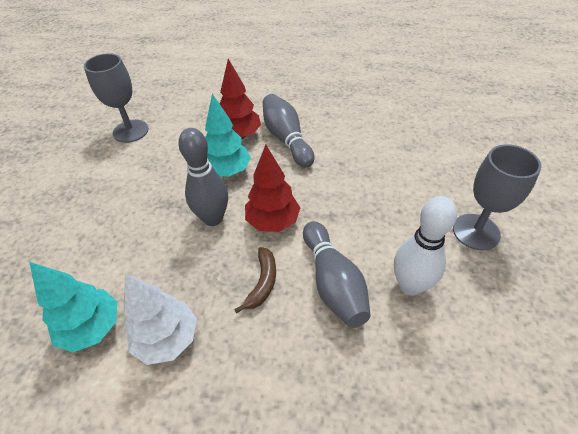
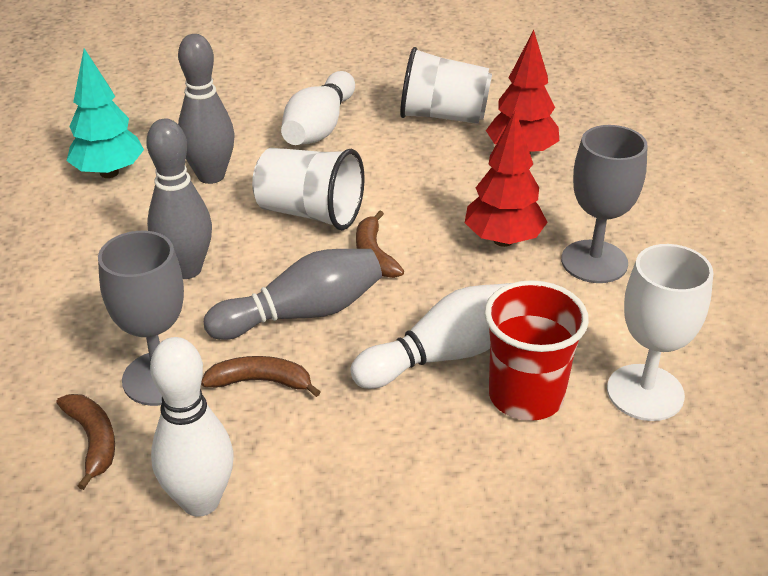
brown banana: 1 -> 3
red cup: 0 -> 1
turquoise tree: 2 -> 1
white bowling pin: 1 -> 3
white cup: 0 -> 2
white goblet: 0 -> 1
white tree: 1 -> 0

